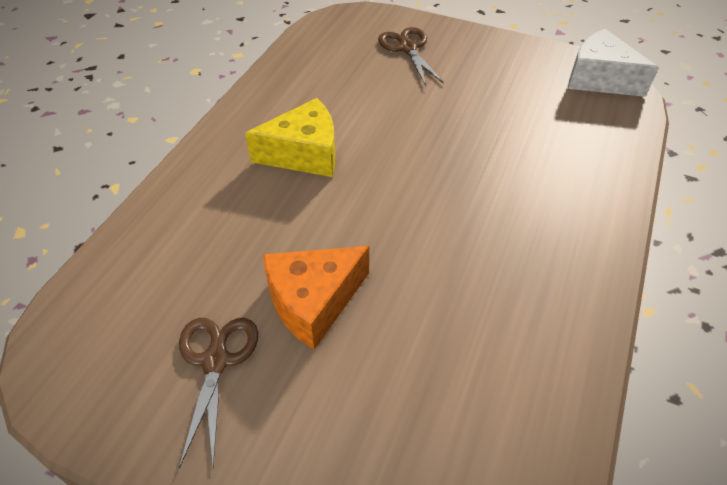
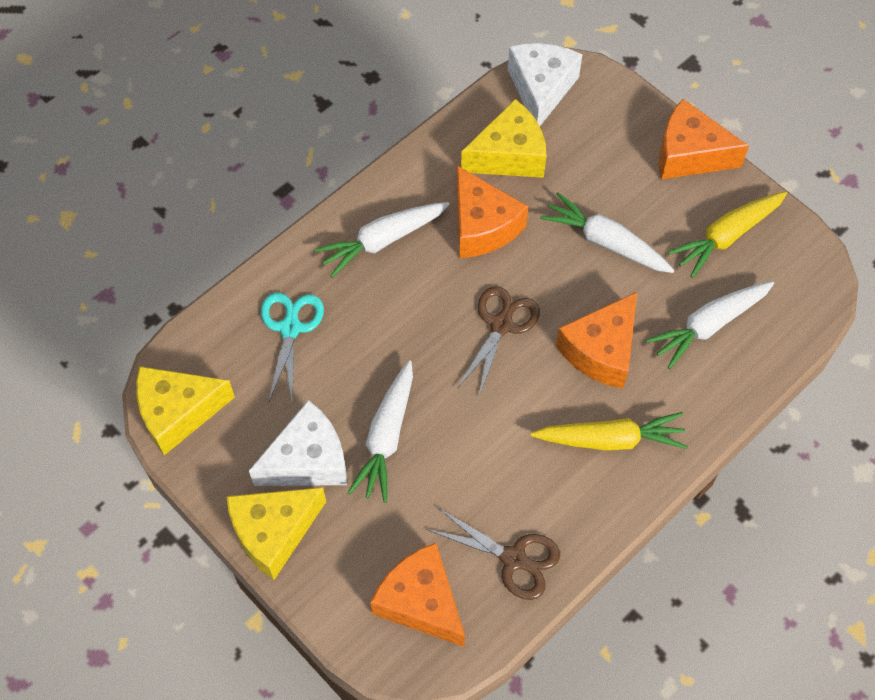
orange cheese: 1 -> 4
turquoise scissors: 0 -> 1
white carrot: 0 -> 4
white cheese: 1 -> 2
yellow carrot: 0 -> 2
yellow cheese: 1 -> 3

